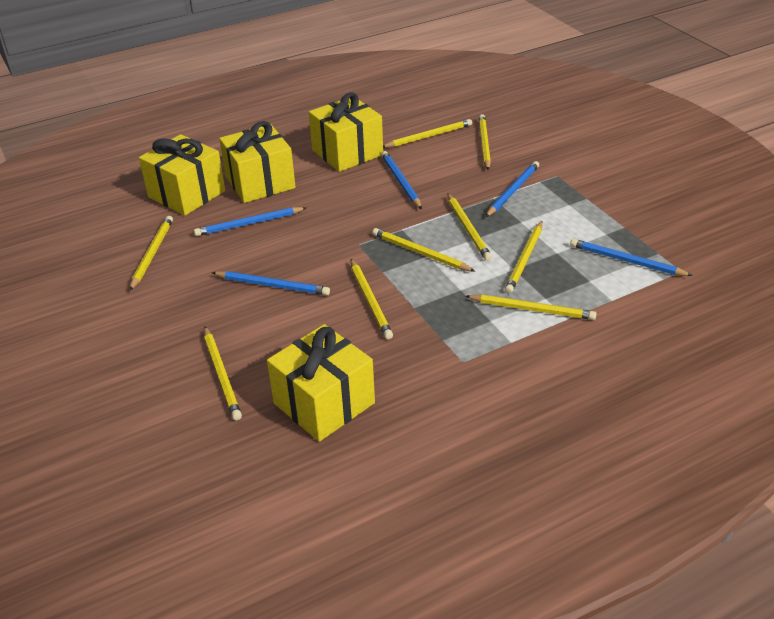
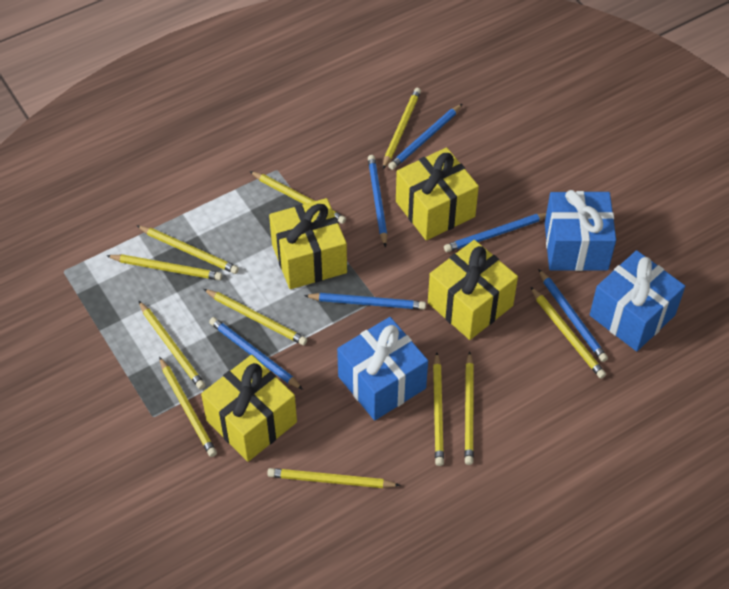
blue gift: 0 -> 3
blue pencil: 5 -> 6
yellow pencil: 9 -> 11

